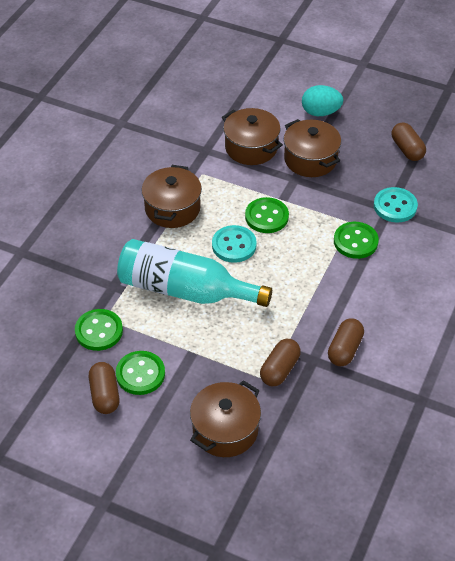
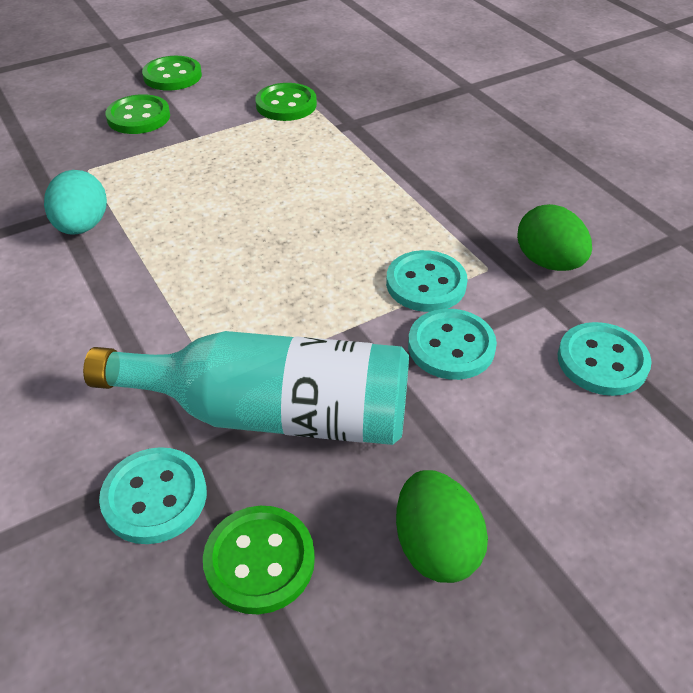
brown capsule: 4 -> 0
brown pot: 4 -> 0
green egg: 0 -> 2
turquoise button: 2 -> 4

